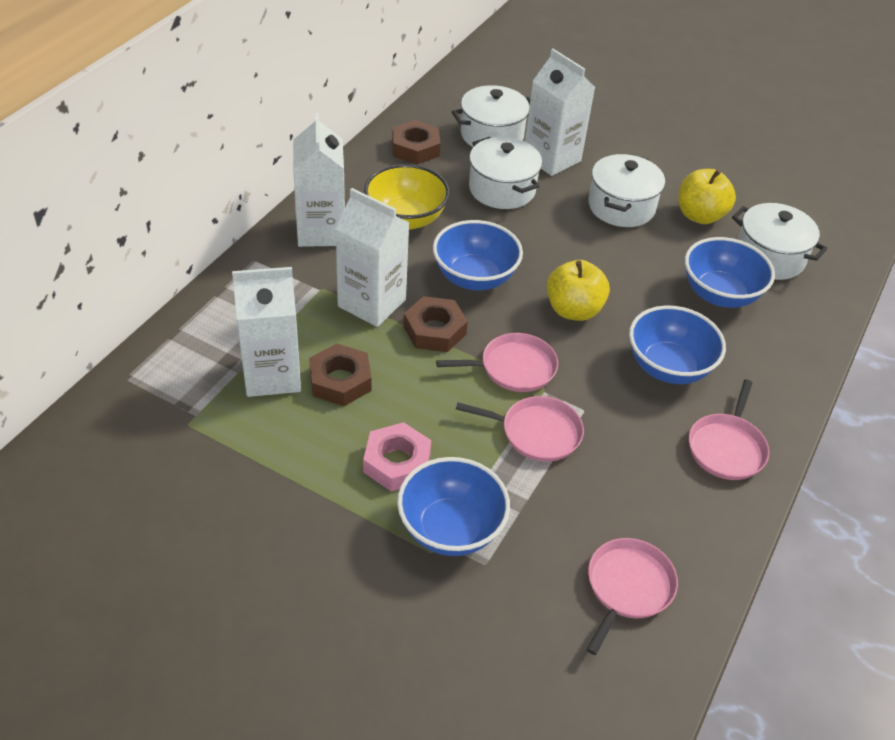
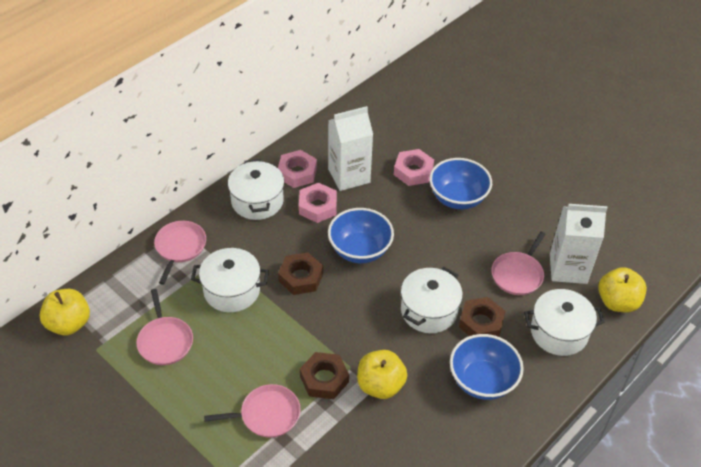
blue bowl: 4 -> 3
pink nut: 1 -> 3
white carton: 4 -> 2
yellow apple: 2 -> 3
yellow bowl: 1 -> 0

